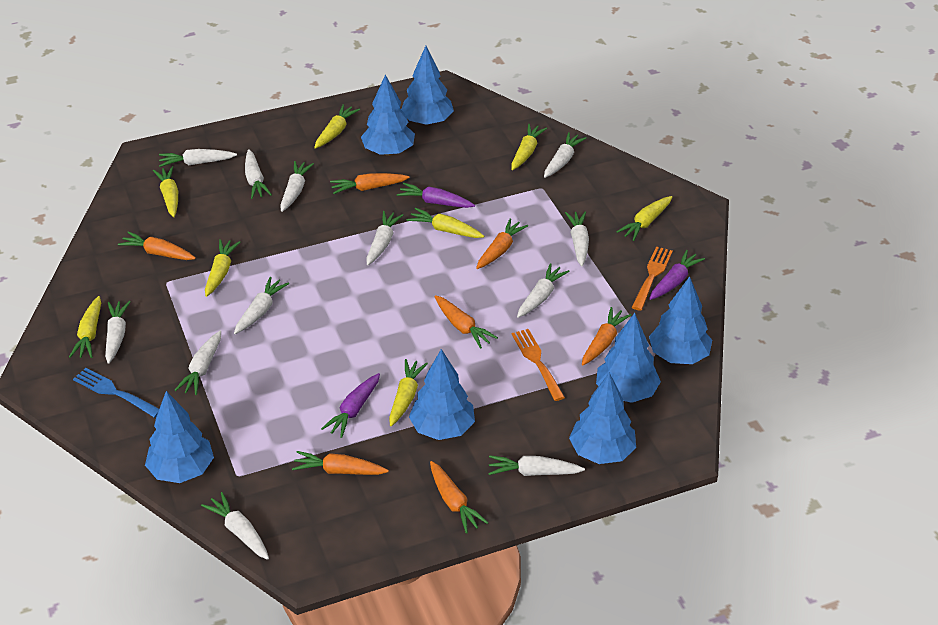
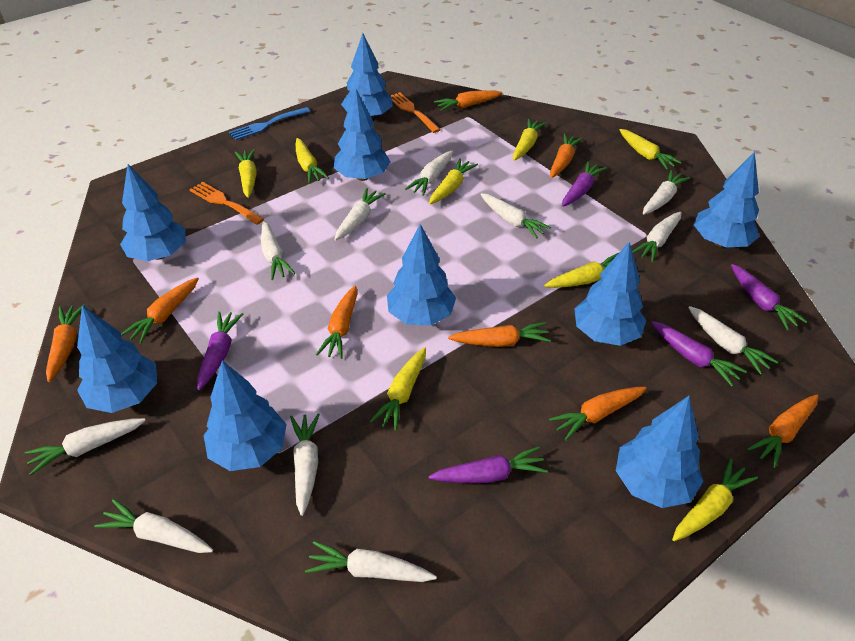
blue tree: 7 -> 9
orange carrot: 7 -> 8
purple carrot: 3 -> 5
white carrot: 12 -> 11

